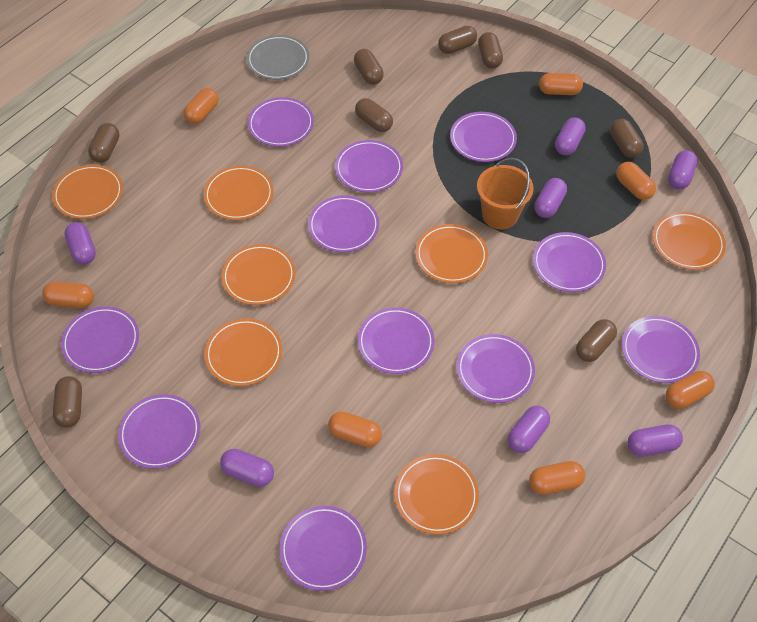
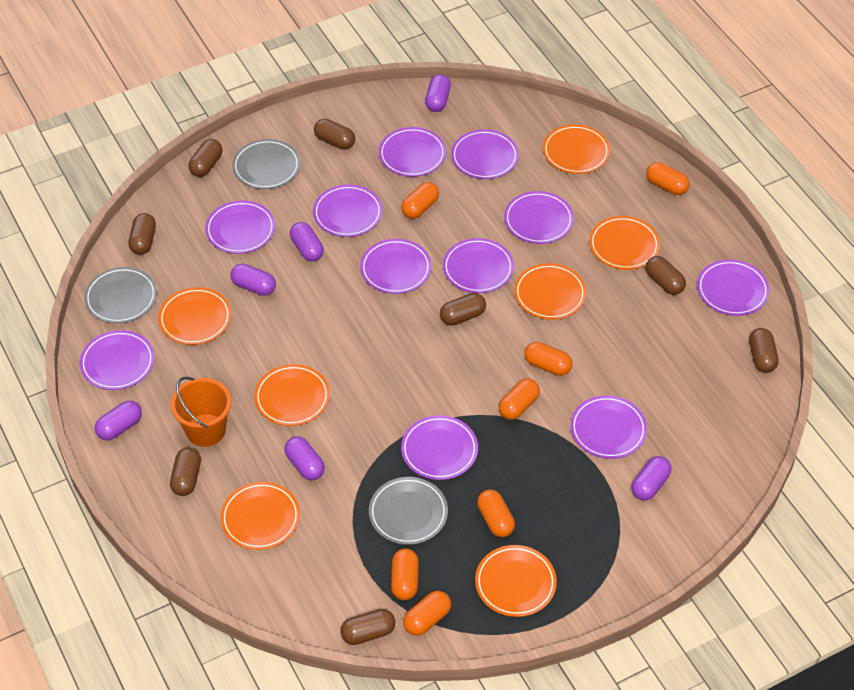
grey plate: 1 -> 3
purple capsule: 7 -> 6

